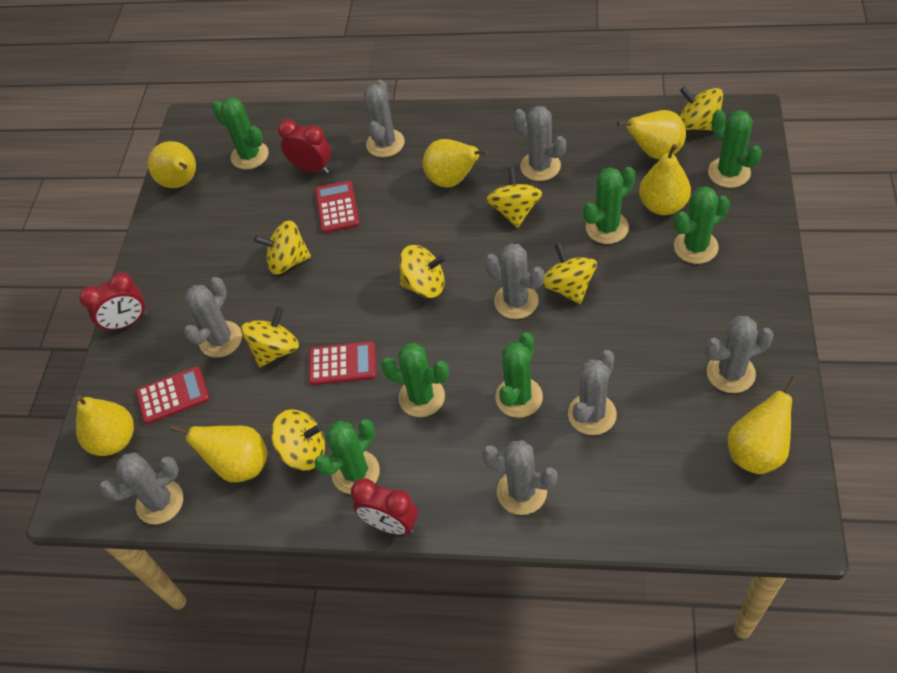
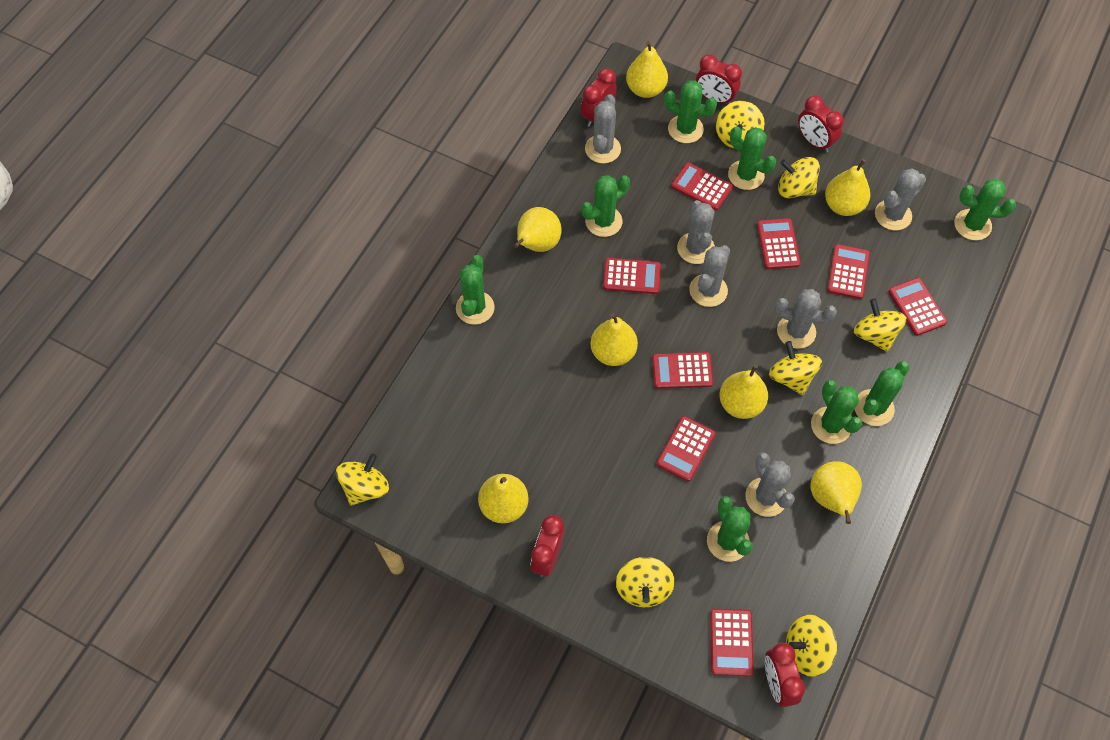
green cactus: 7 -> 8
grey cactus: 8 -> 6
red calculator: 3 -> 8
red clock: 3 -> 5

